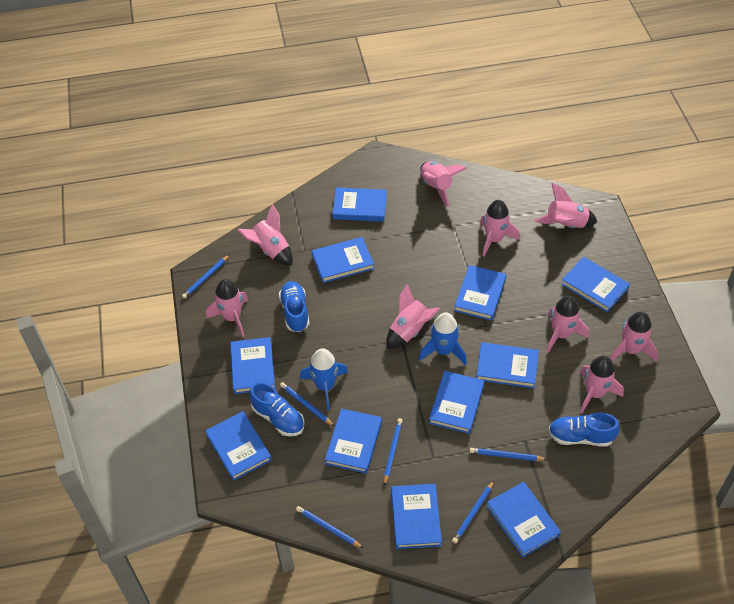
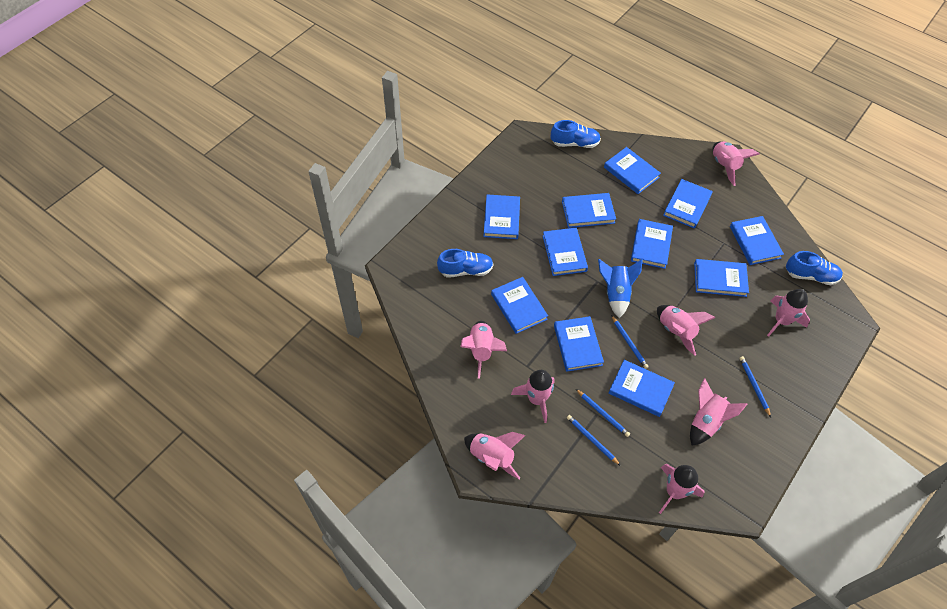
blue pencil: 6 -> 4
blue rocket: 2 -> 1
pink rocket: 9 -> 8

